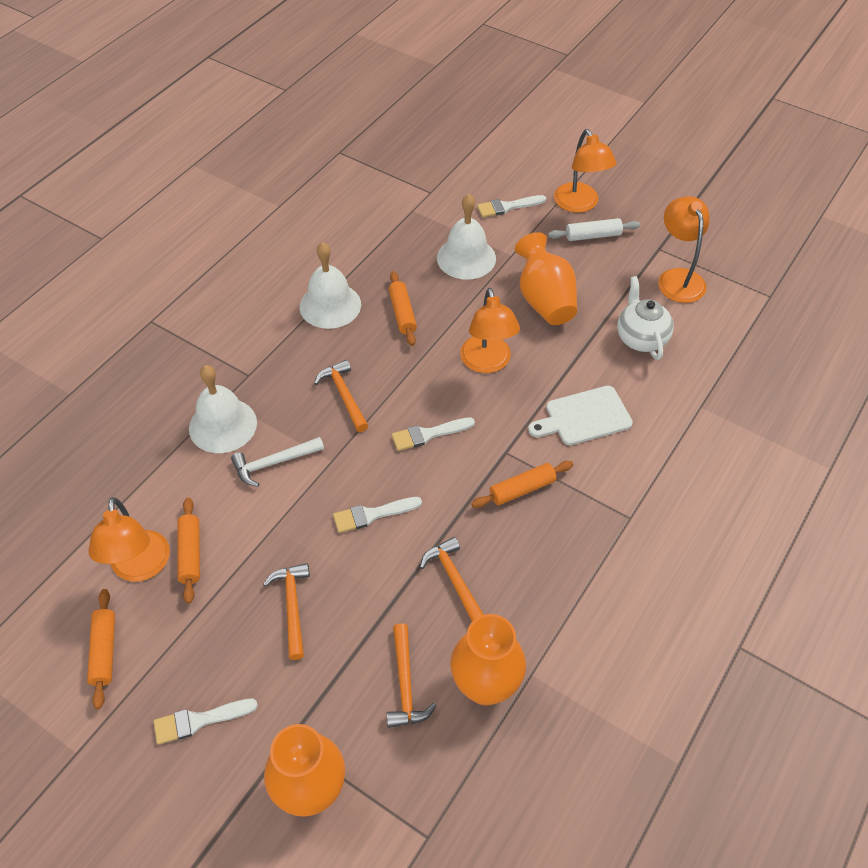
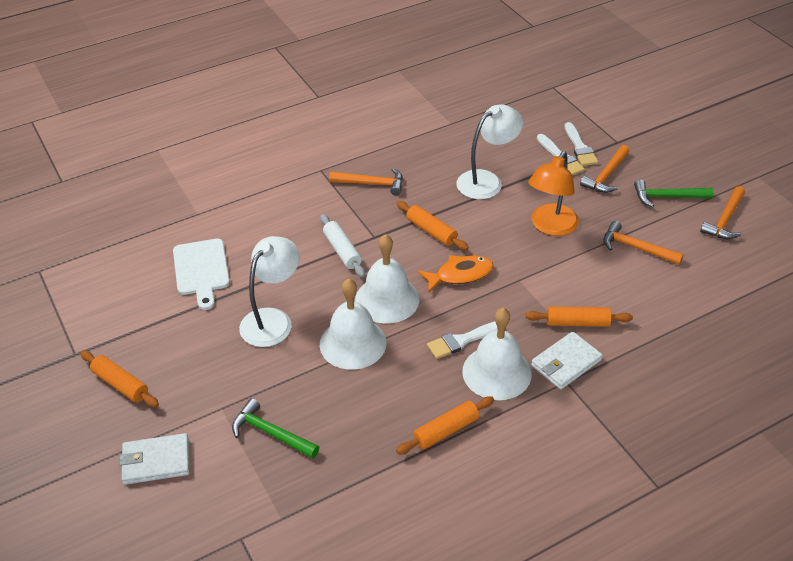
green hammer: 0 -> 2
orange fish: 0 -> 1
orange lamp: 4 -> 1
orange vase: 3 -> 0
white brush: 4 -> 3
white hammer: 1 -> 0
white lamp: 0 -> 2
white teapot: 1 -> 0
white wallet: 0 -> 2

